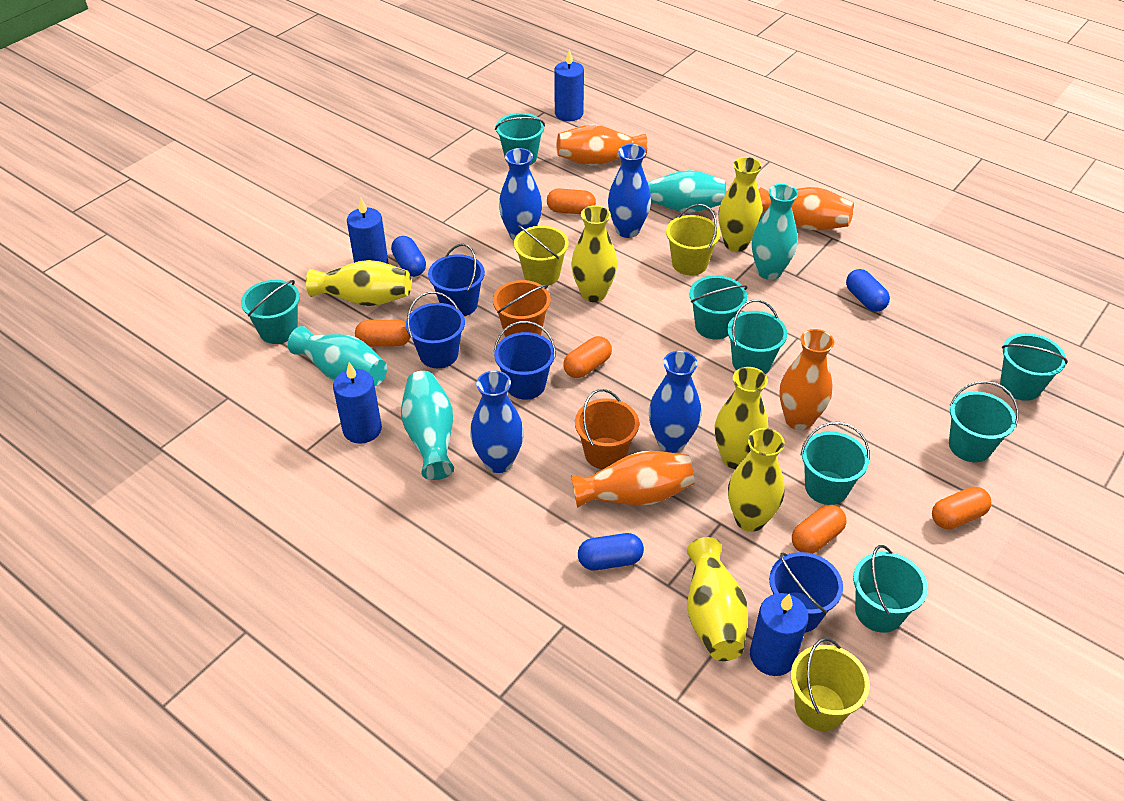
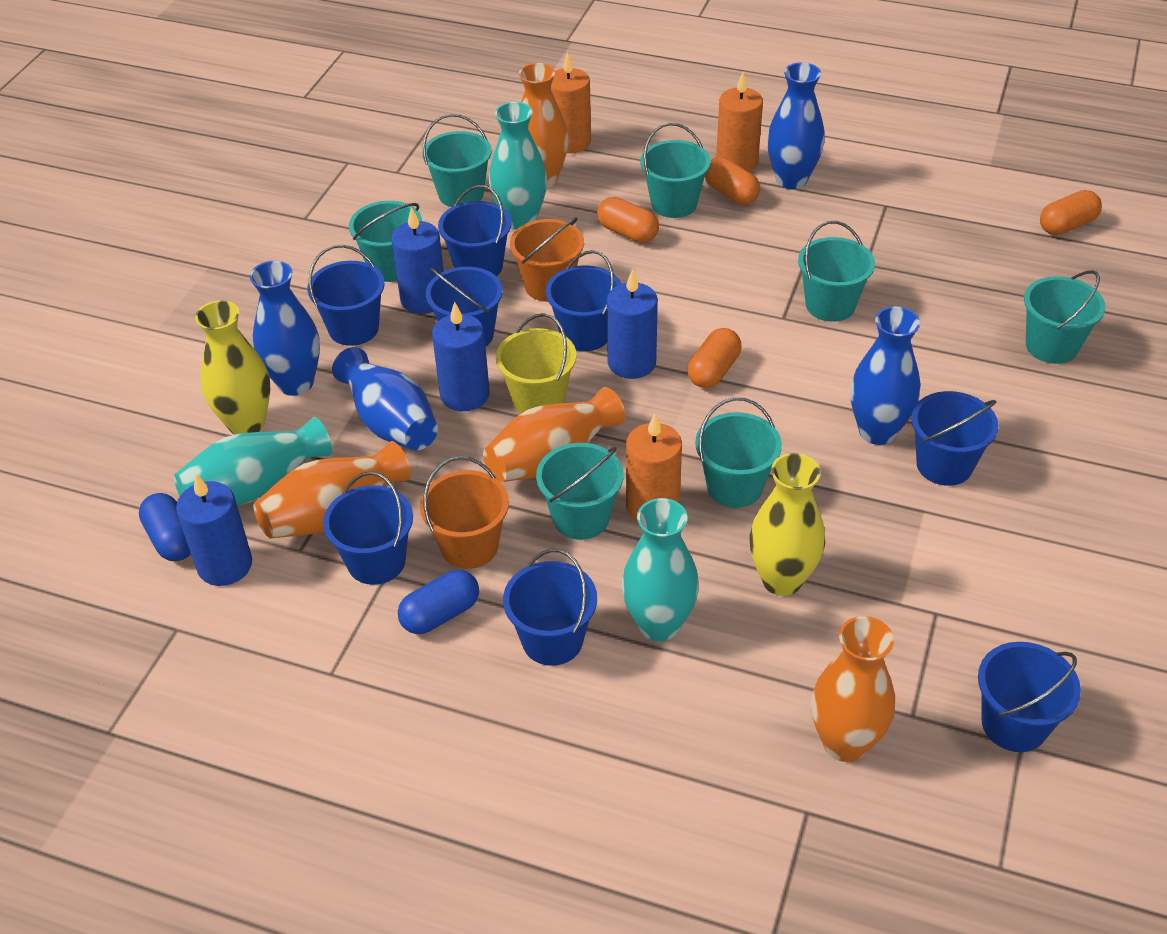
blue bucket: 4 -> 8
blue capsule: 3 -> 2
orange candle: 0 -> 3
orange capsule: 5 -> 4
turquoise bucket: 8 -> 7
turquoise vase: 4 -> 3
yellow bucket: 3 -> 1
yellow vase: 6 -> 2

